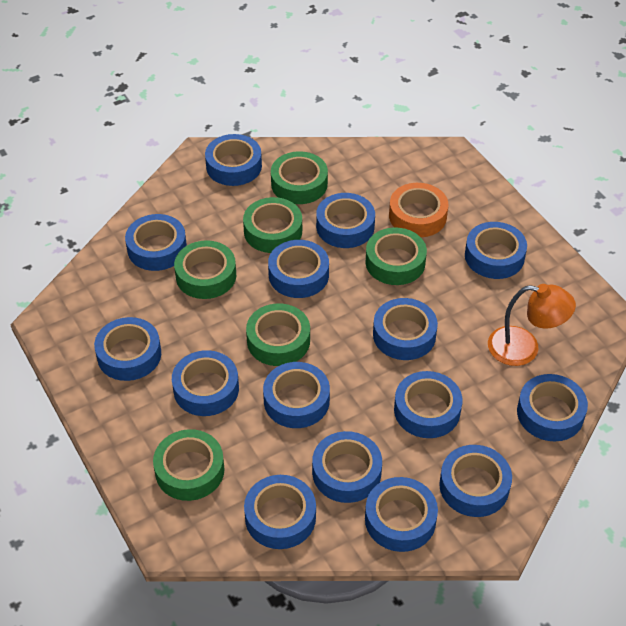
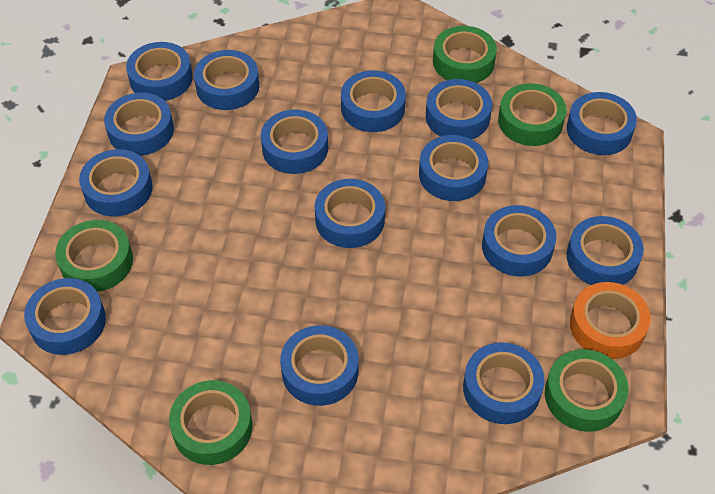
green tape: 6 -> 5
orange lamp: 1 -> 0

